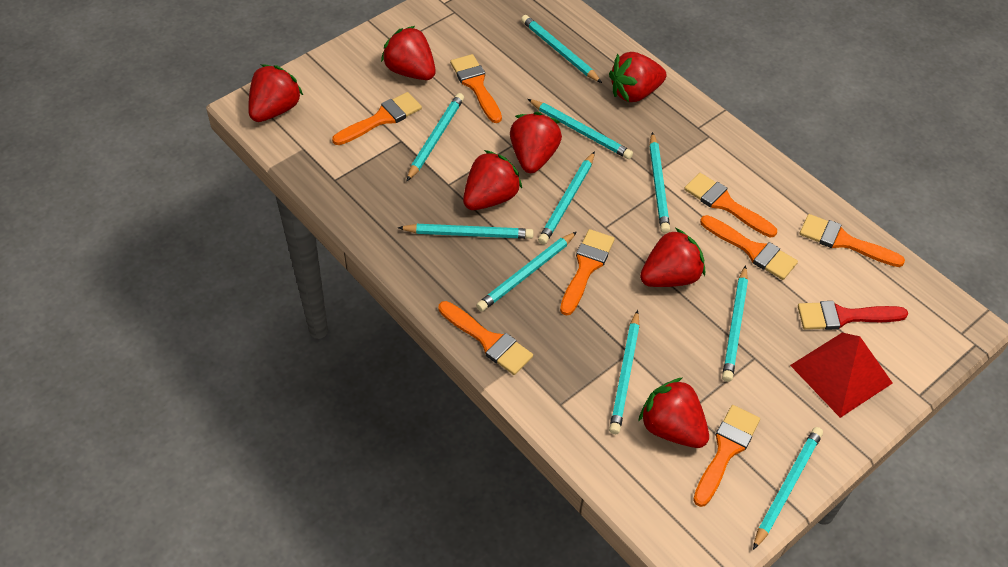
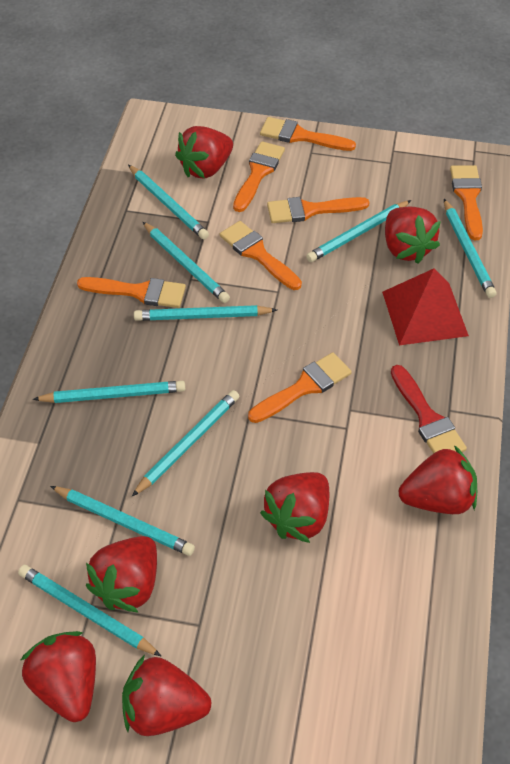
orange brush: 8 -> 7
turquoise pencil: 10 -> 9

